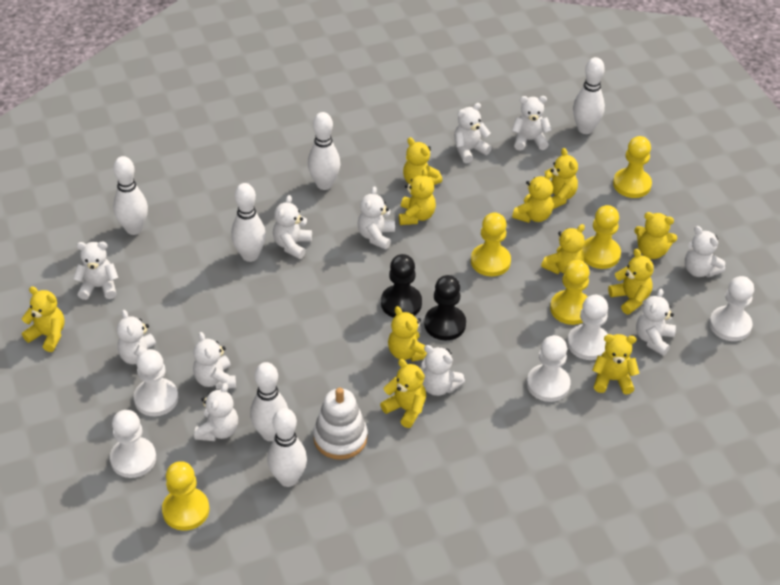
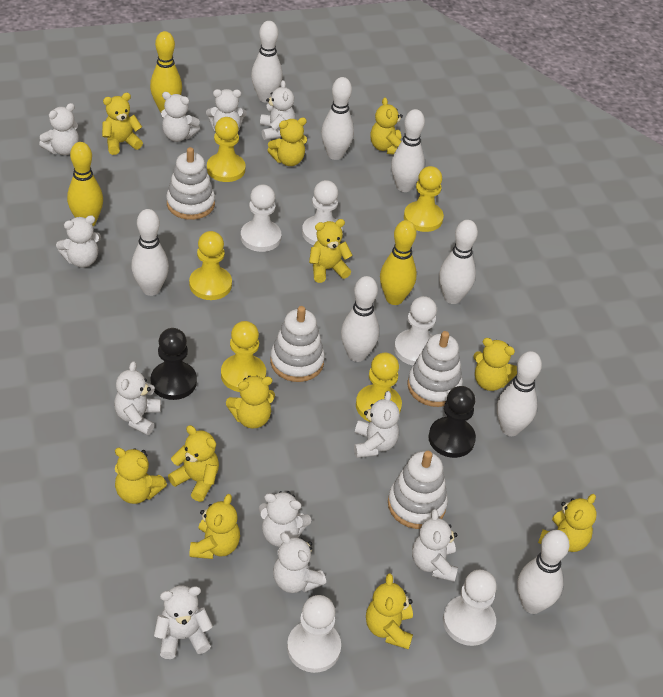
white bowling pin: 6 -> 8
white stacking toy: 1 -> 4
yellow bowling pin: 0 -> 3

